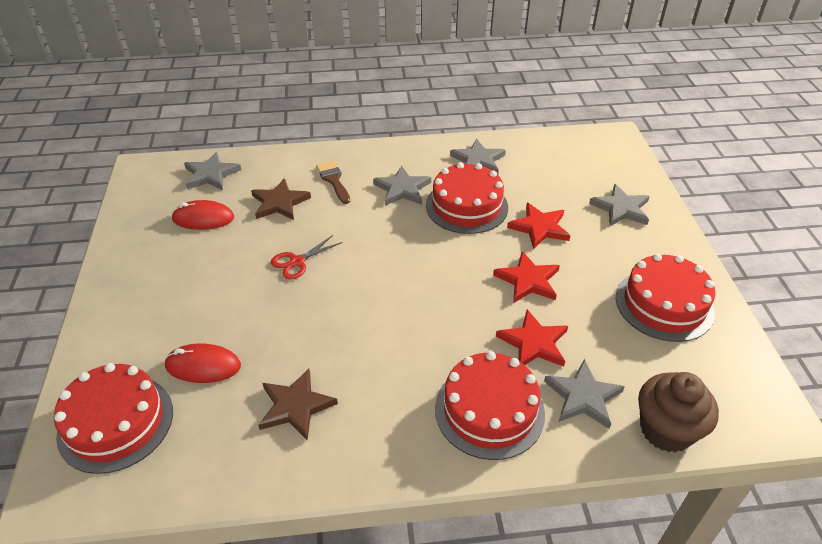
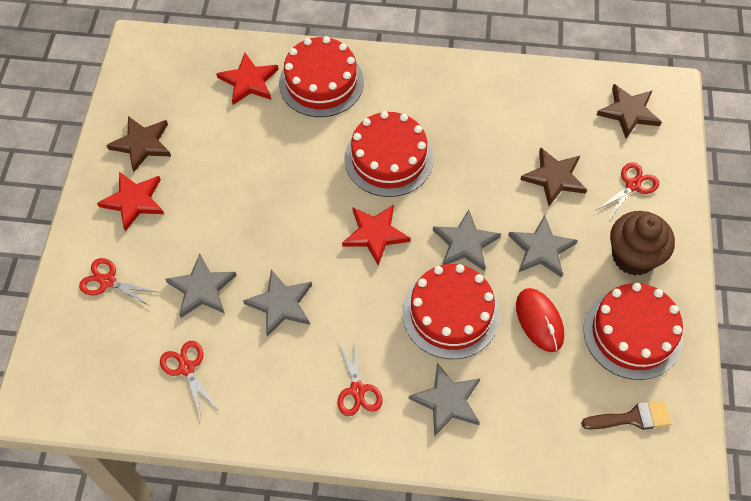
brown star: 2 -> 3
red mouse: 2 -> 1
red scissors: 1 -> 4

